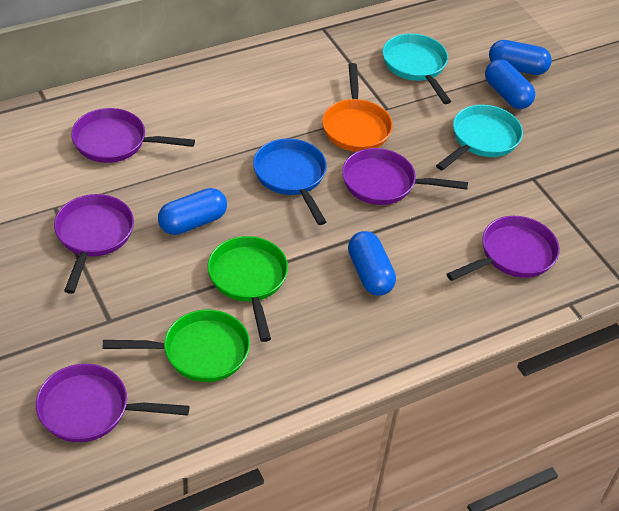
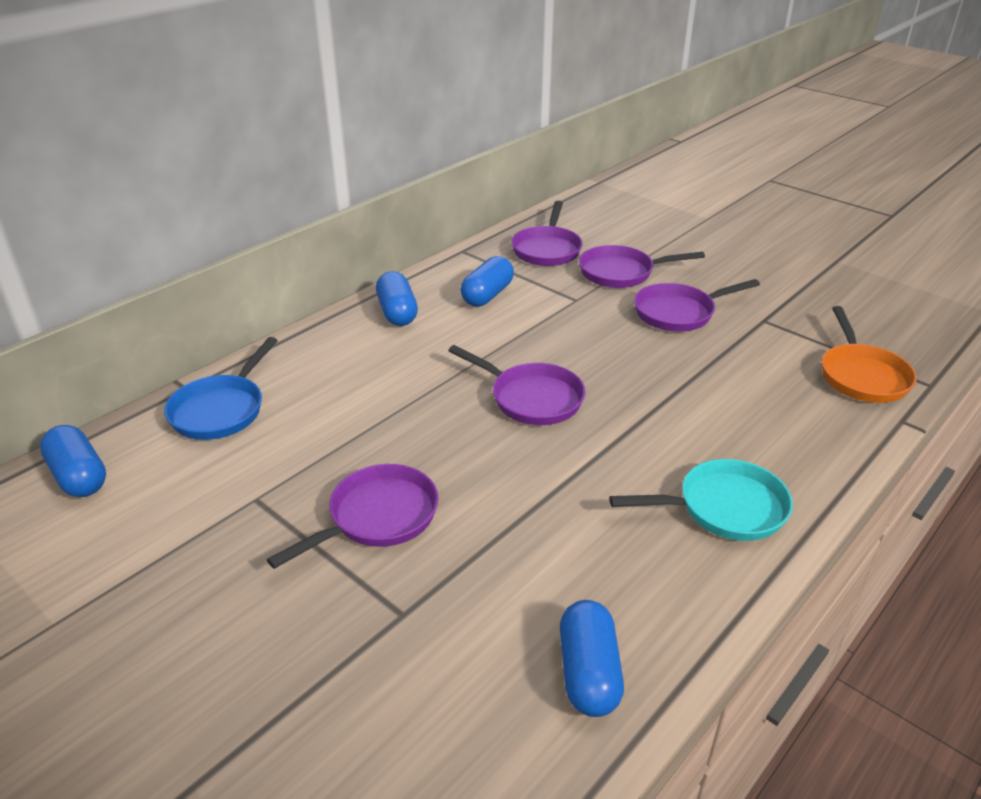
green pan: 2 -> 0
turquoise pan: 2 -> 1

